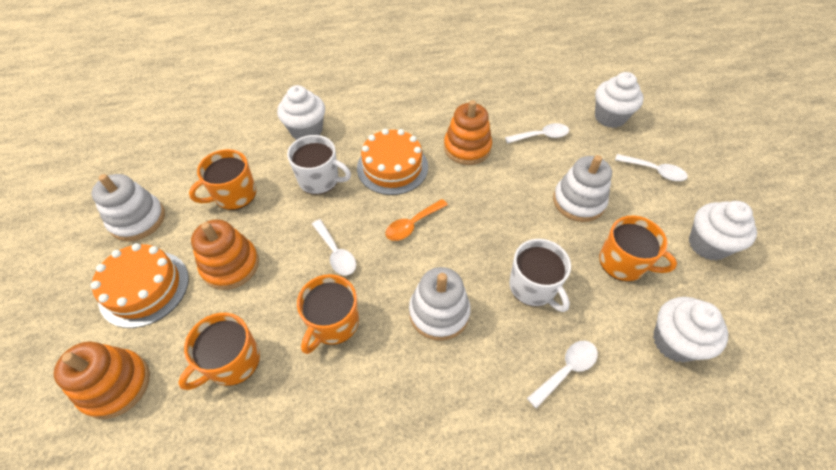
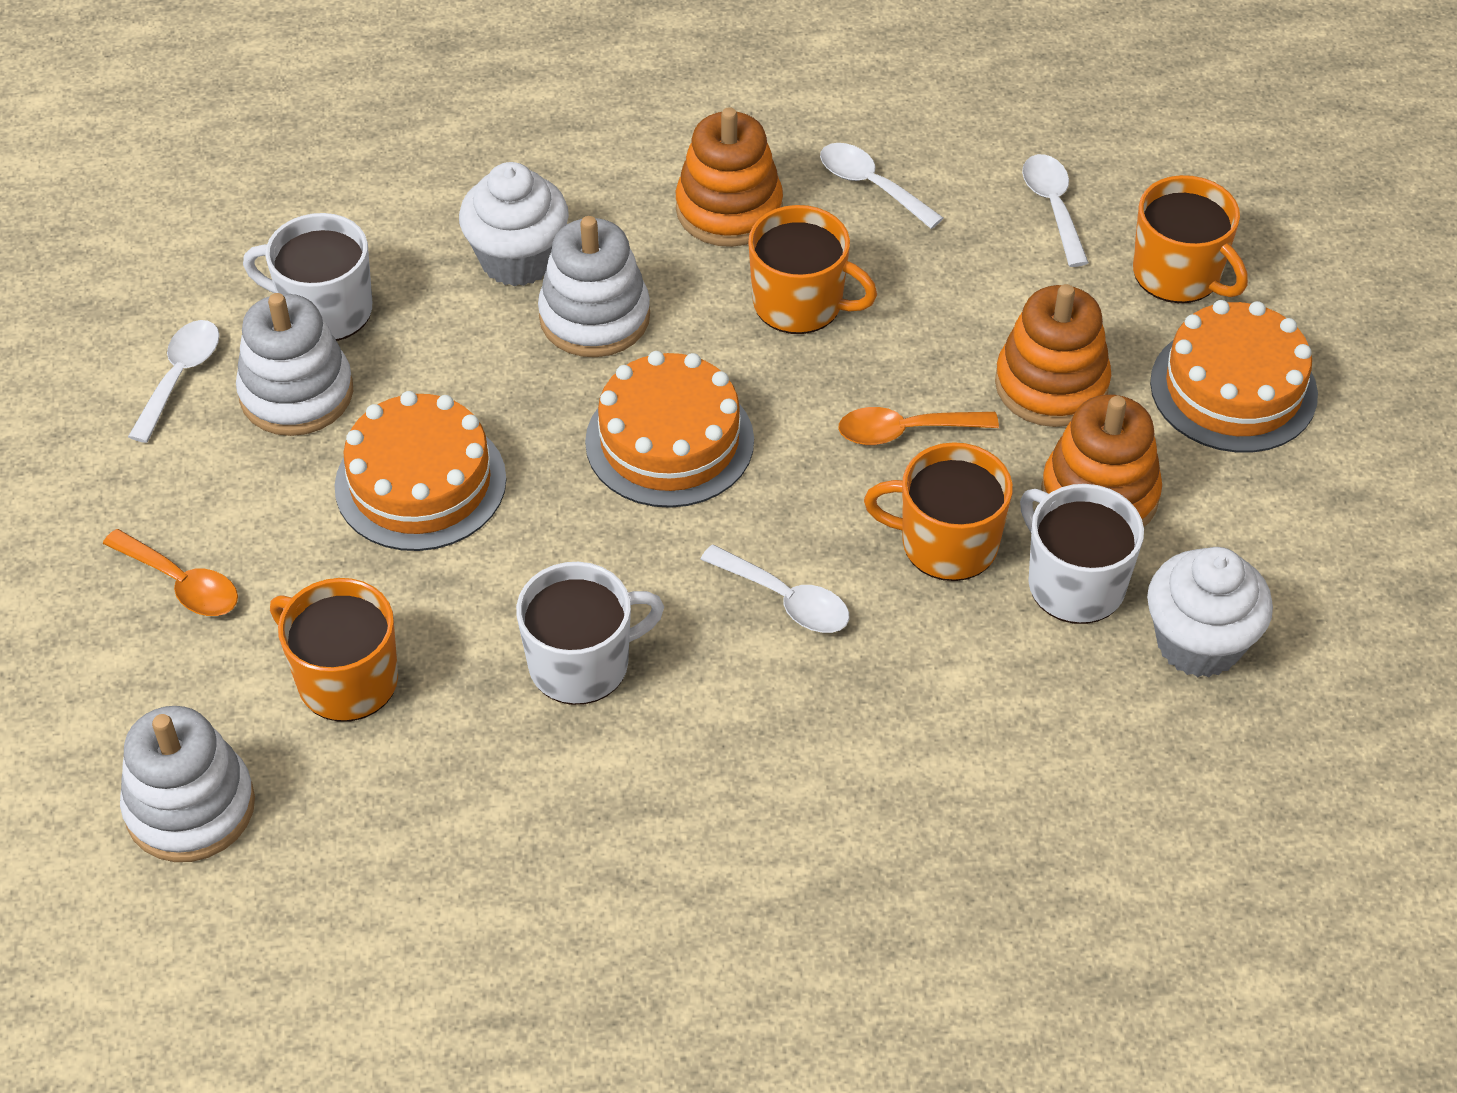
orange cake: 2 -> 3
orange spoon: 1 -> 2
white cupcake: 4 -> 2
white mug: 2 -> 3

